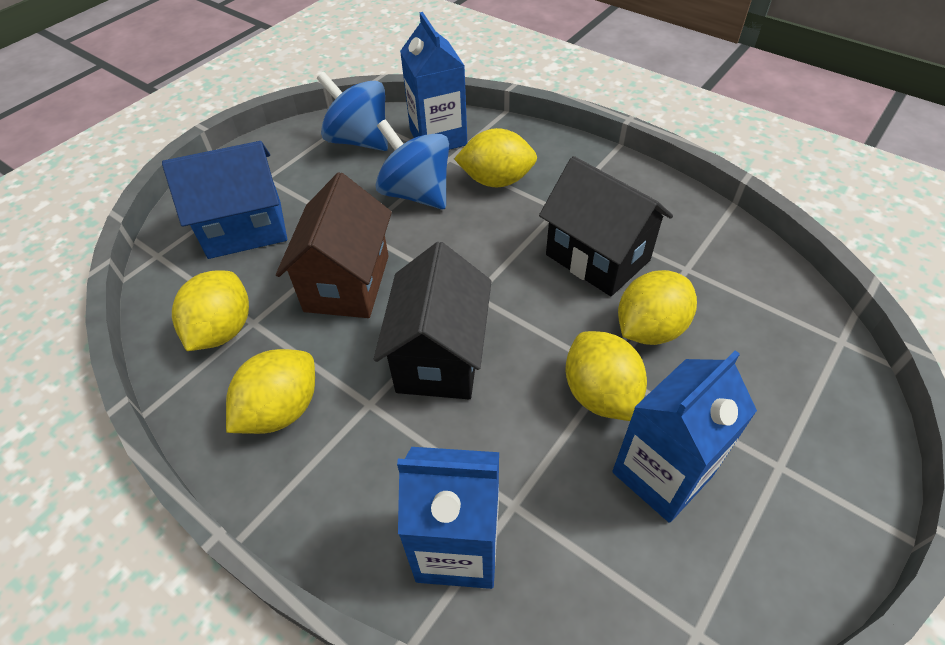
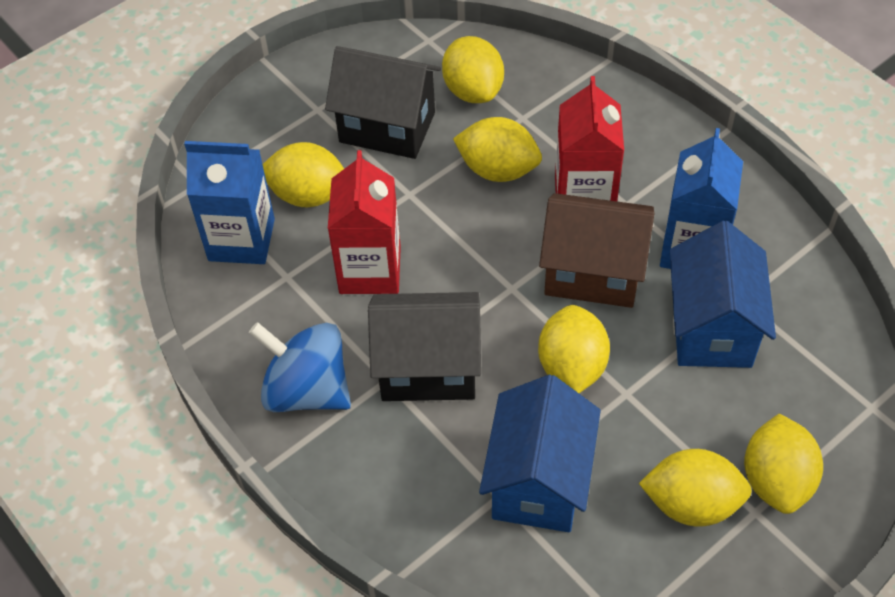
blue carton: 3 -> 2
blue house: 1 -> 2
blue spinning top: 2 -> 1
red carton: 0 -> 2
yellow lemon: 5 -> 6

